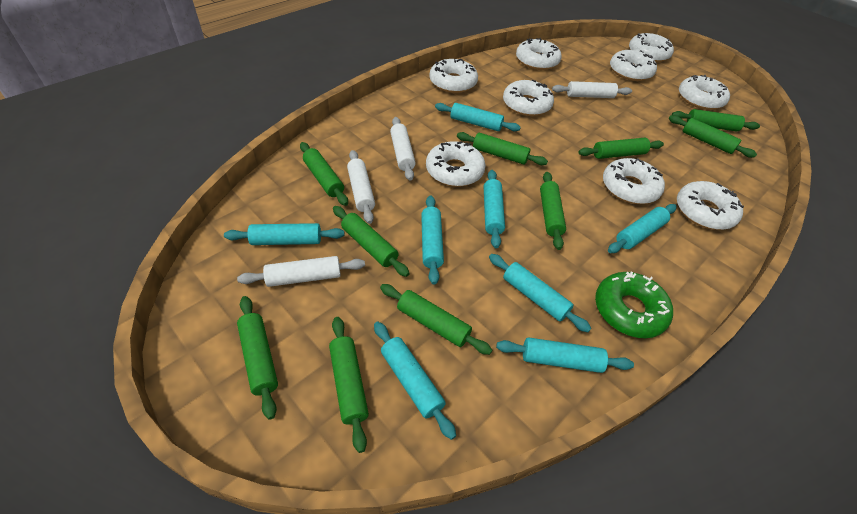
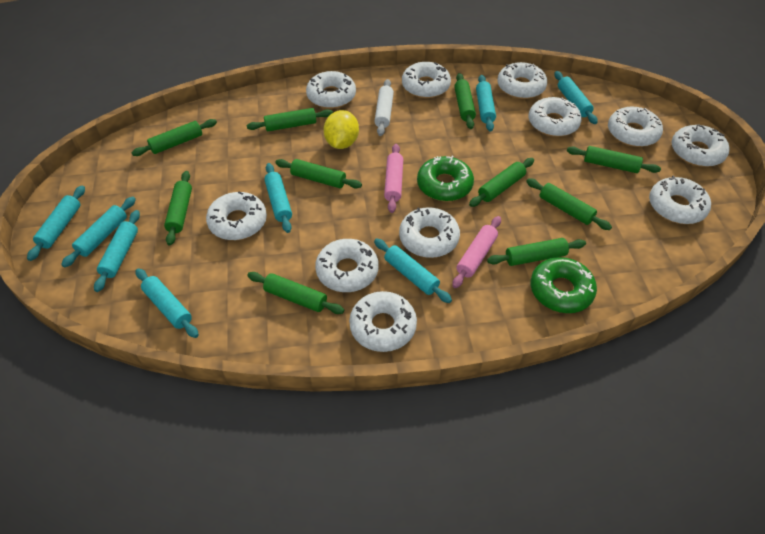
green donut: 1 -> 2
pink rolling pin: 0 -> 2
white donut: 9 -> 11
white rolling pin: 4 -> 1
yellow lemon: 0 -> 1

